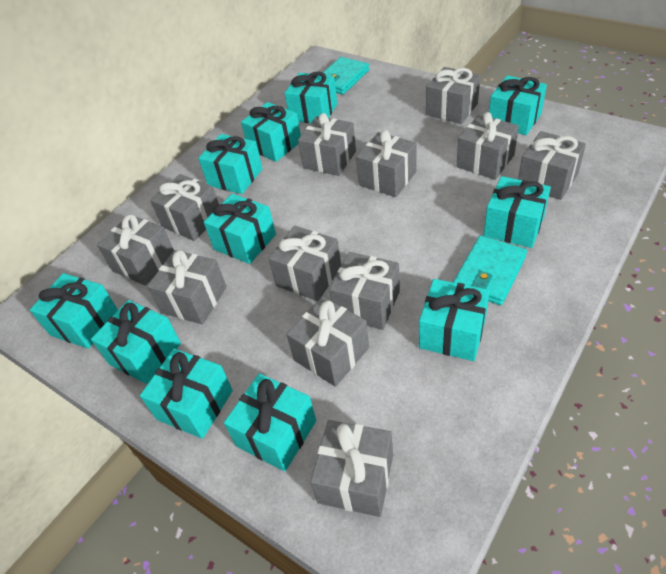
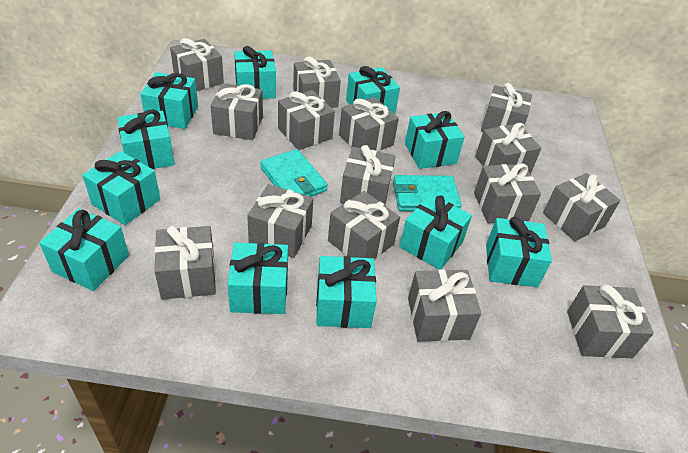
grey gift: 12 -> 15

